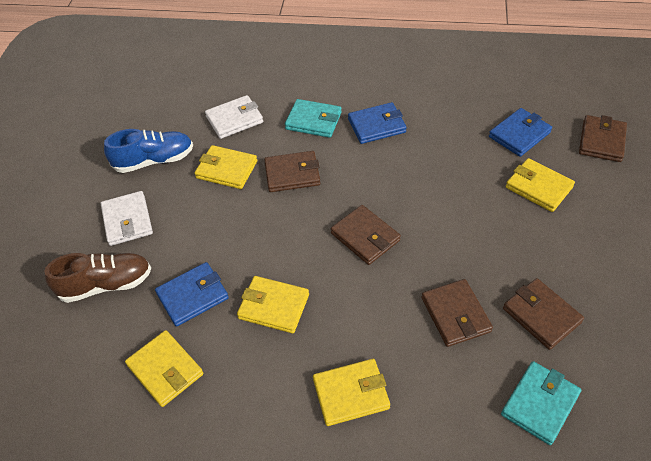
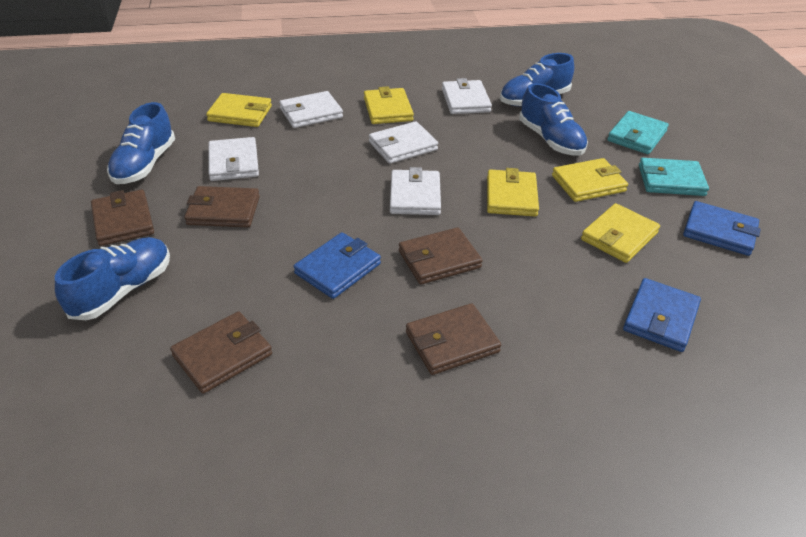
blue shoe: 1 -> 4
brown shoe: 1 -> 0
white wallet: 2 -> 5

